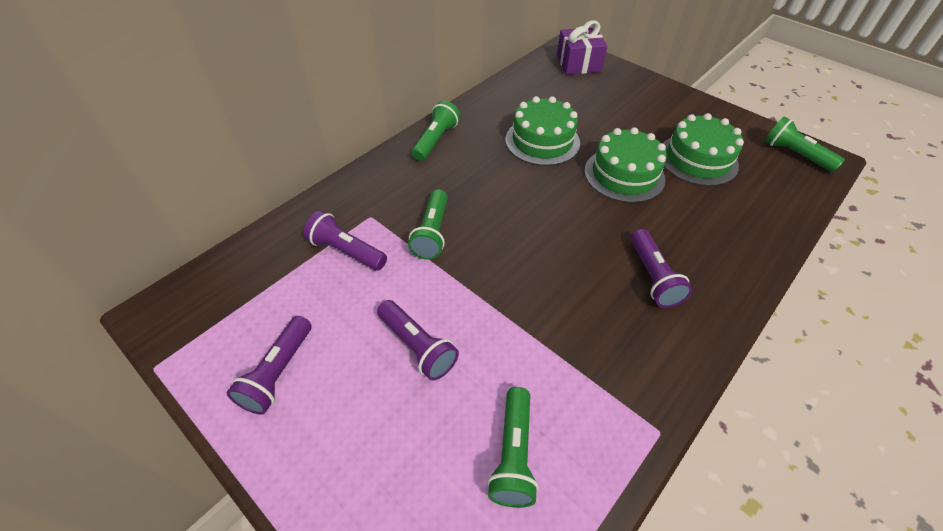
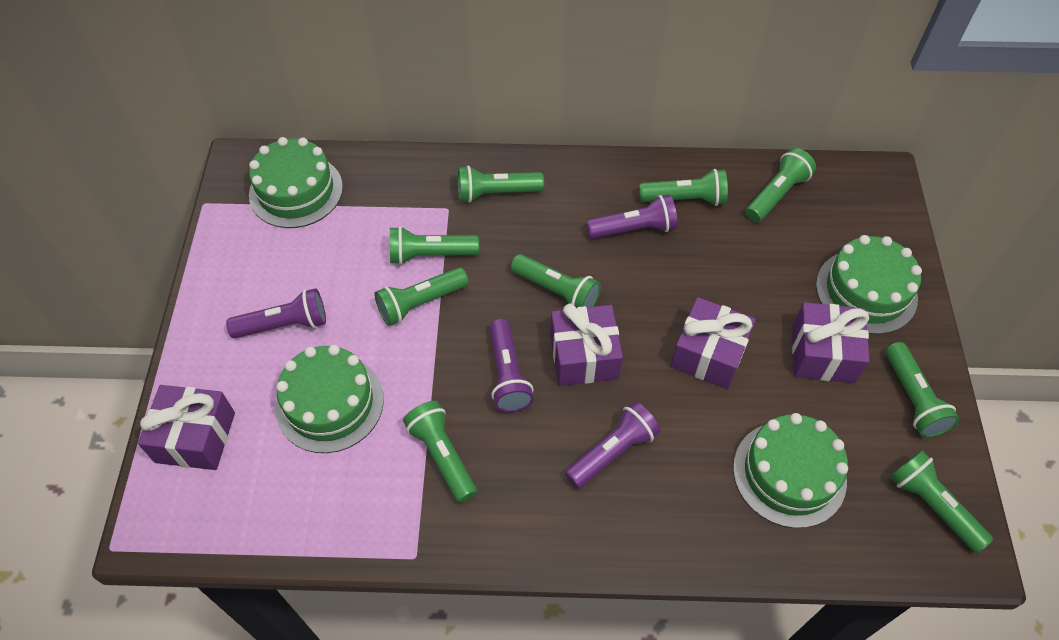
green cake: 3 -> 4
green flashlight: 4 -> 9
purple gift: 1 -> 4

